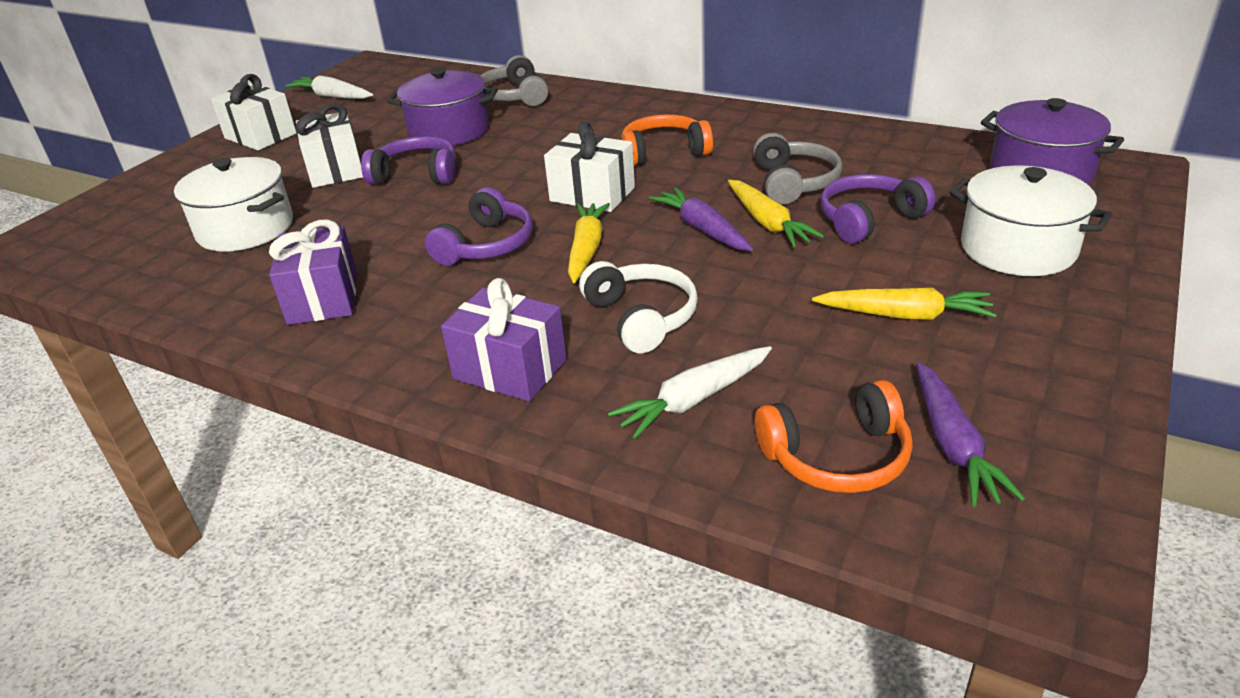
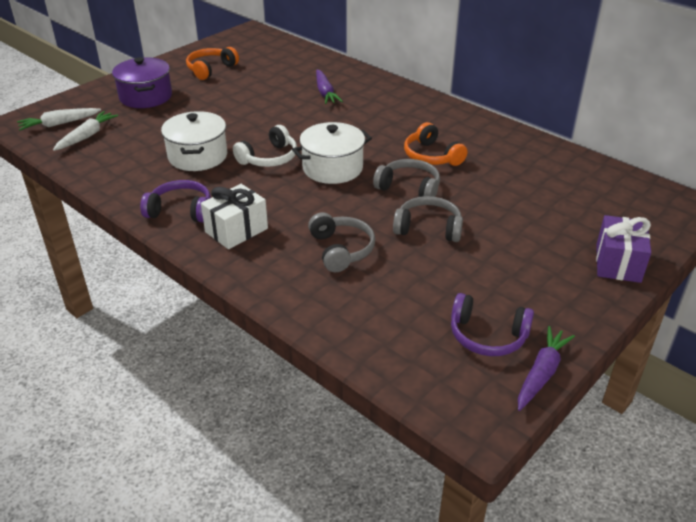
grey headphones: 2 -> 3
purple gift: 2 -> 1
purple headphones: 3 -> 2
purple pot: 2 -> 1
white gift: 3 -> 1
yellow carrot: 3 -> 0

